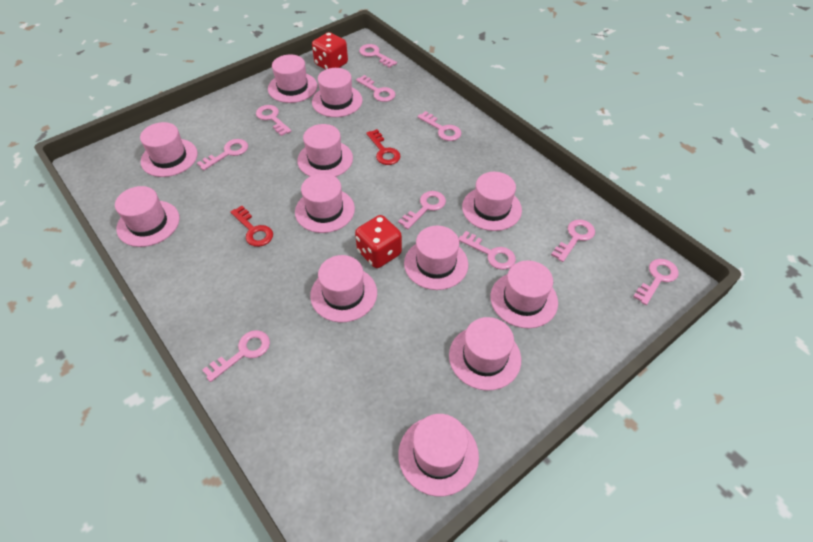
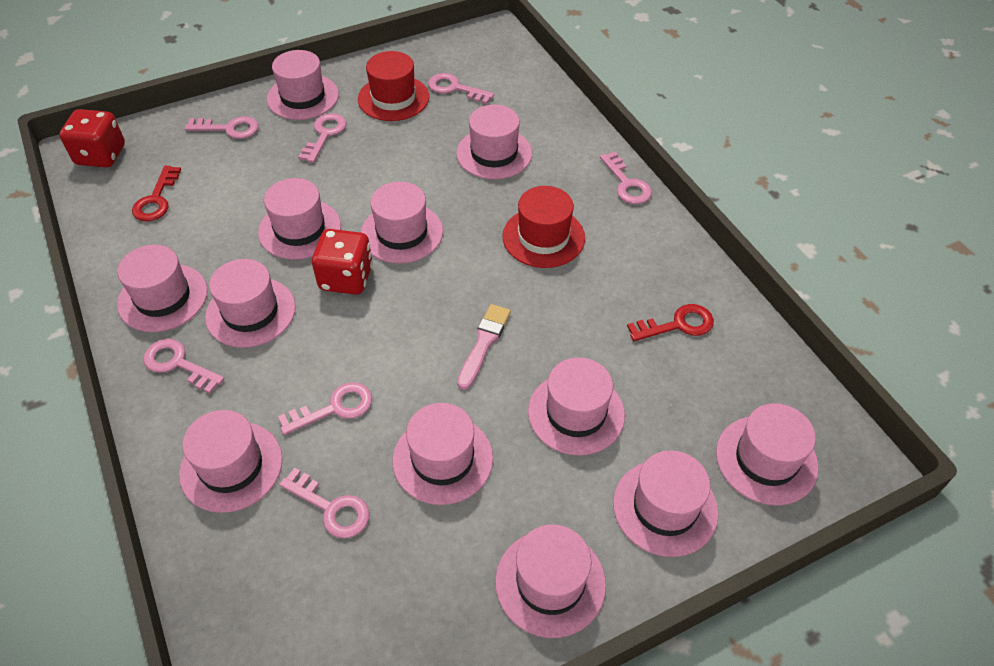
pink brush: 0 -> 1
pink key: 10 -> 7
red hat: 0 -> 2

